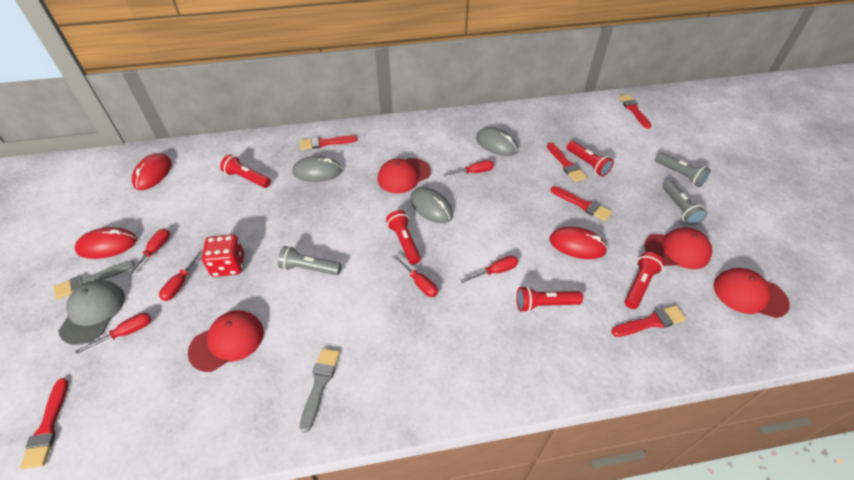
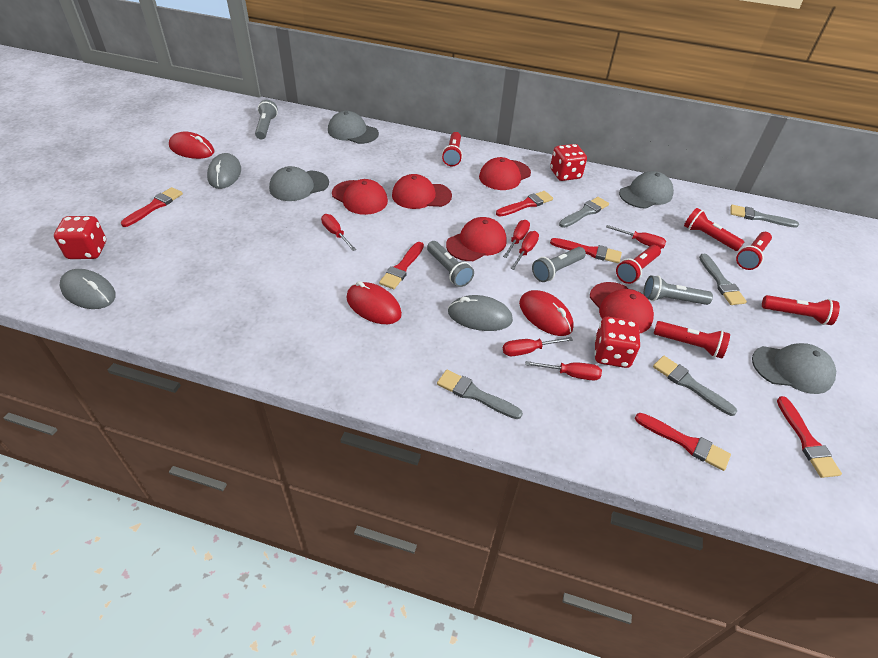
grey brush: 2 -> 5
grey cap: 1 -> 4
grey flashlight: 3 -> 4
red cap: 4 -> 5
red dice: 1 -> 3
red flashlight: 5 -> 6

